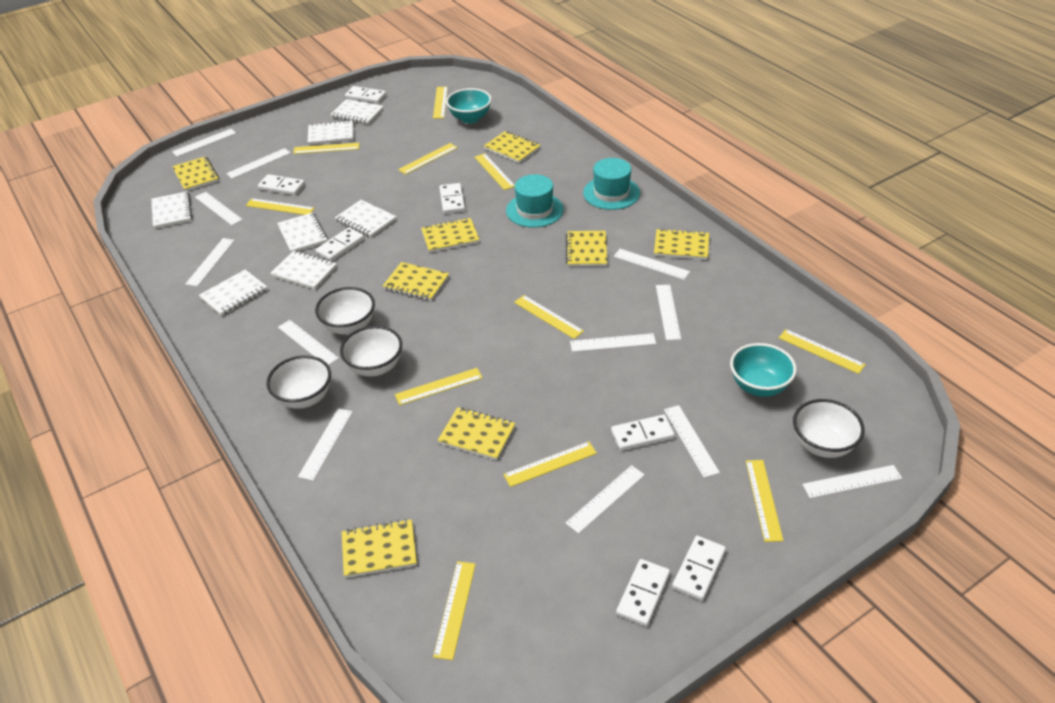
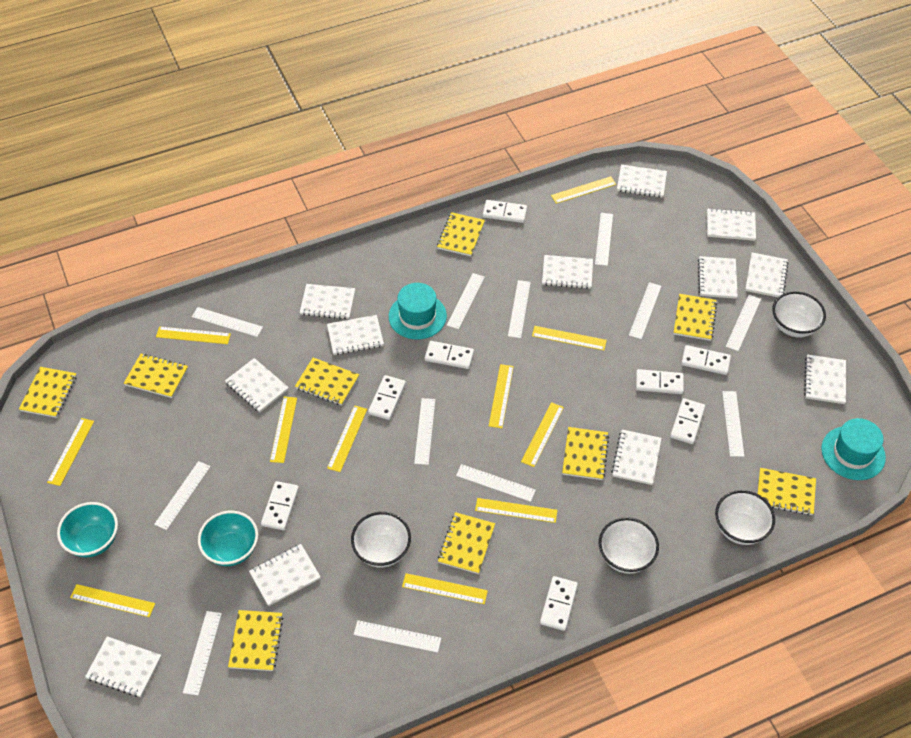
white domino: 7 -> 8
white notebook: 7 -> 12
yellow notebook: 8 -> 9

